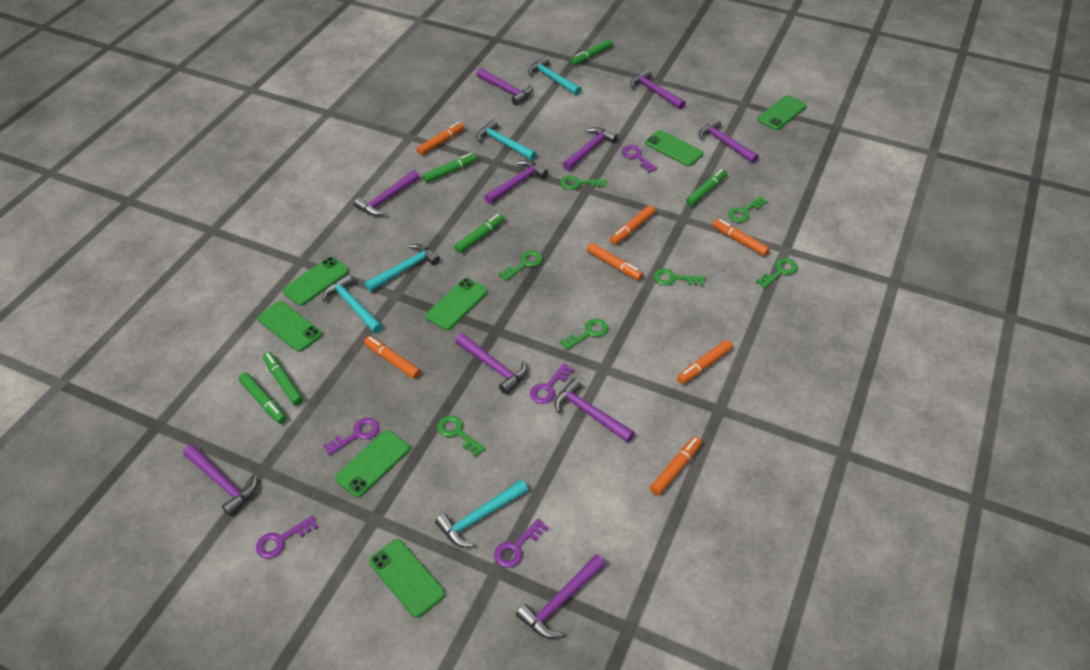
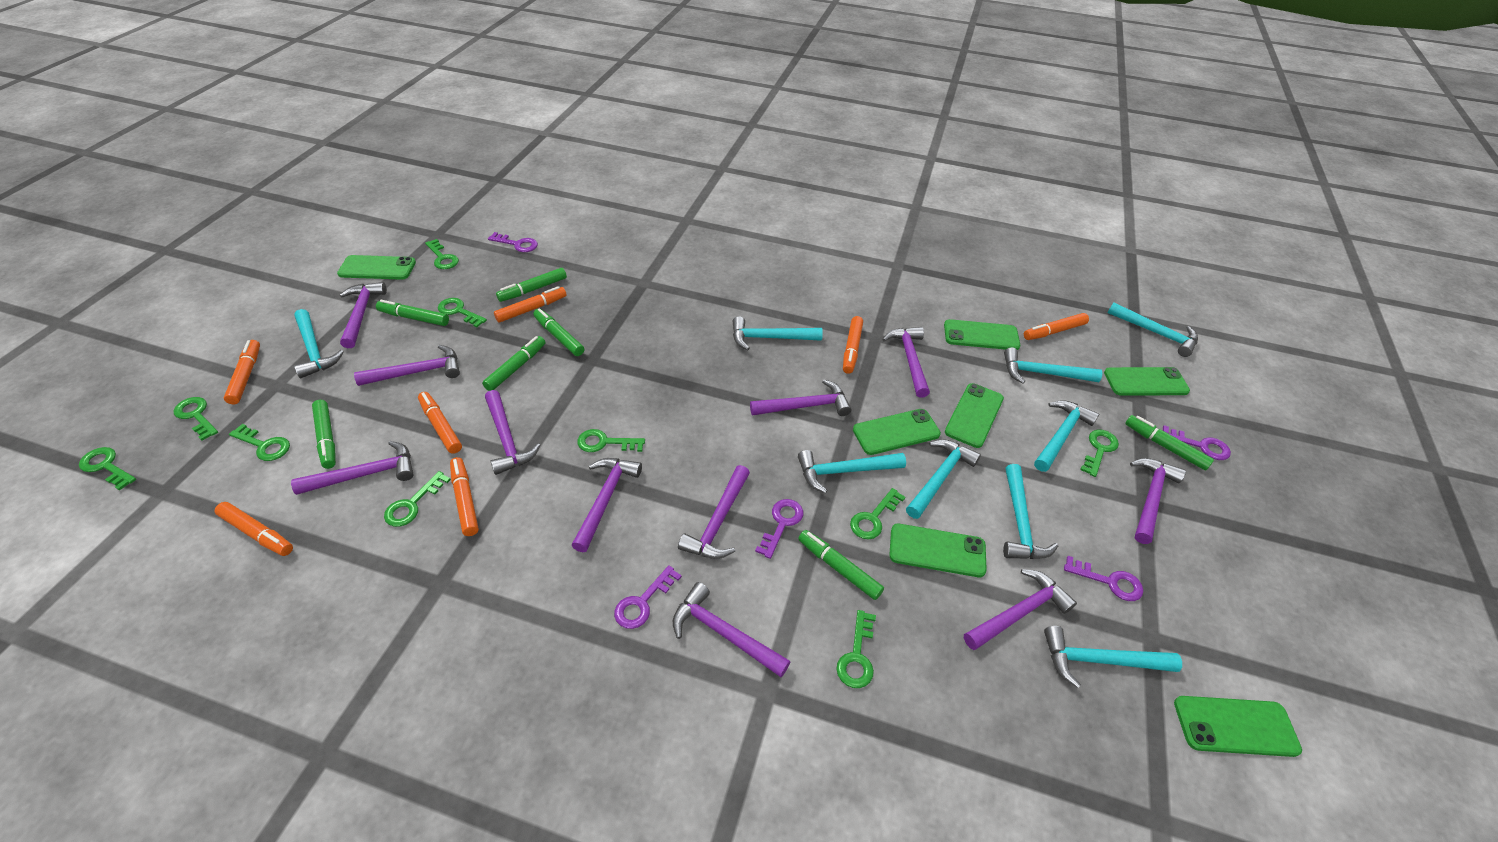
green key: 7 -> 10
green marker: 6 -> 7
purple hammer: 10 -> 11
turquoise hammer: 5 -> 9

